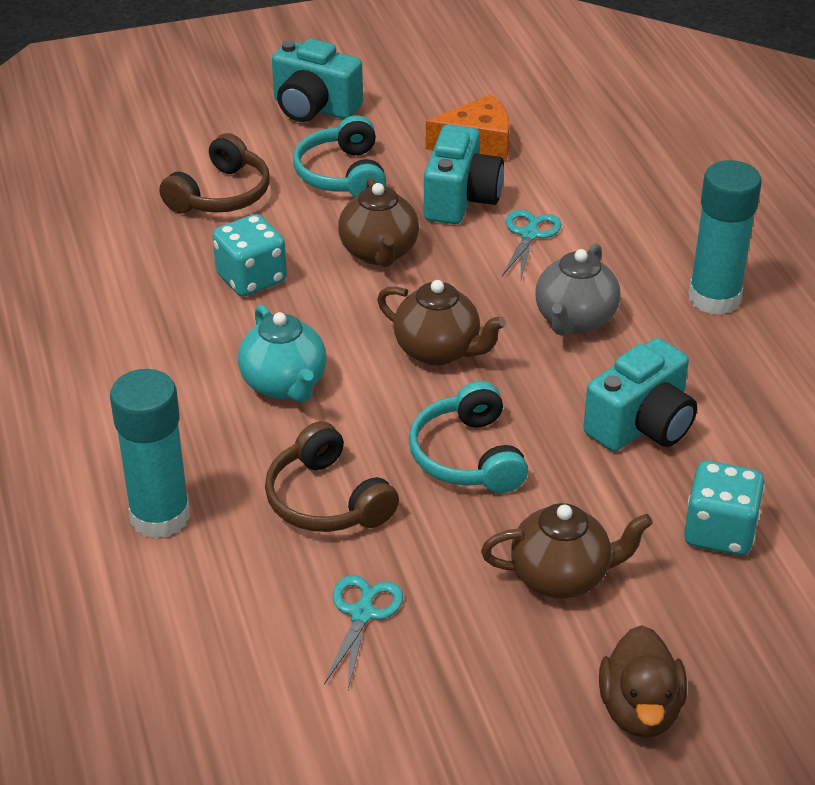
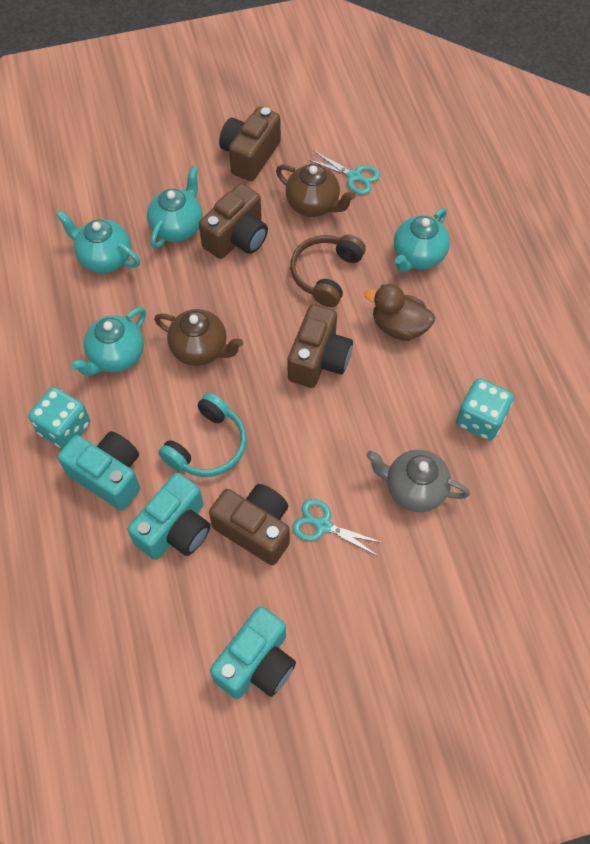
brown camera: 0 -> 4
brown headphones: 2 -> 1
brown teapot: 3 -> 2
orange cheese: 1 -> 0
turquoise glue stick: 2 -> 0
turquoise headphones: 2 -> 1
turquoise teapot: 1 -> 4

